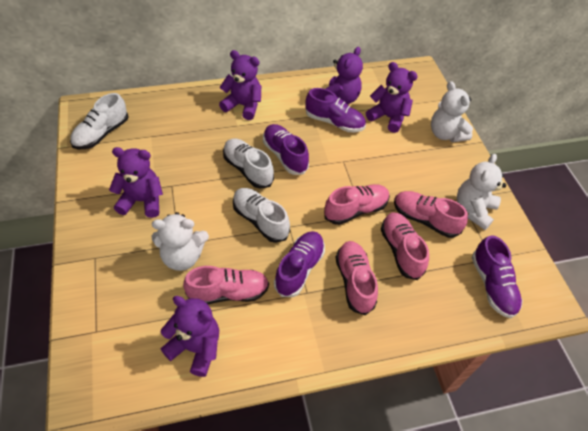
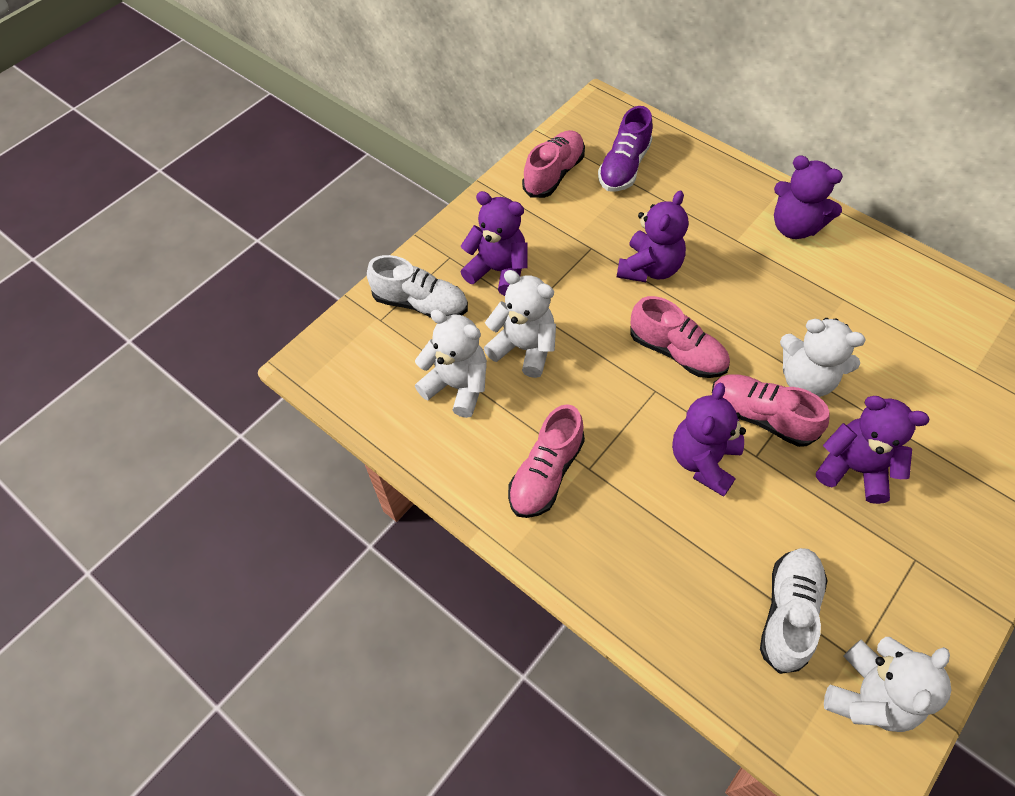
pink shoe: 5 -> 4
purple shoe: 4 -> 1
white shoe: 3 -> 2
white teddy bear: 3 -> 4

